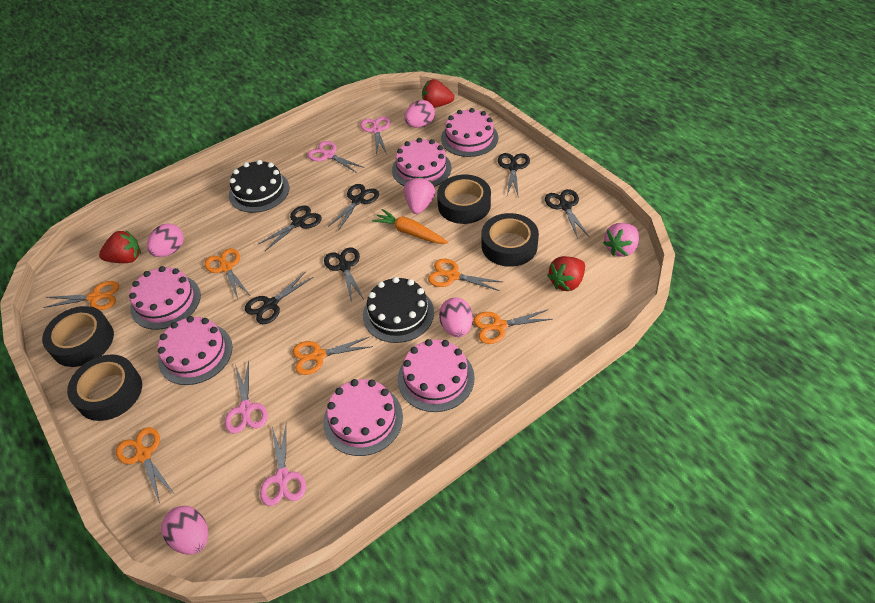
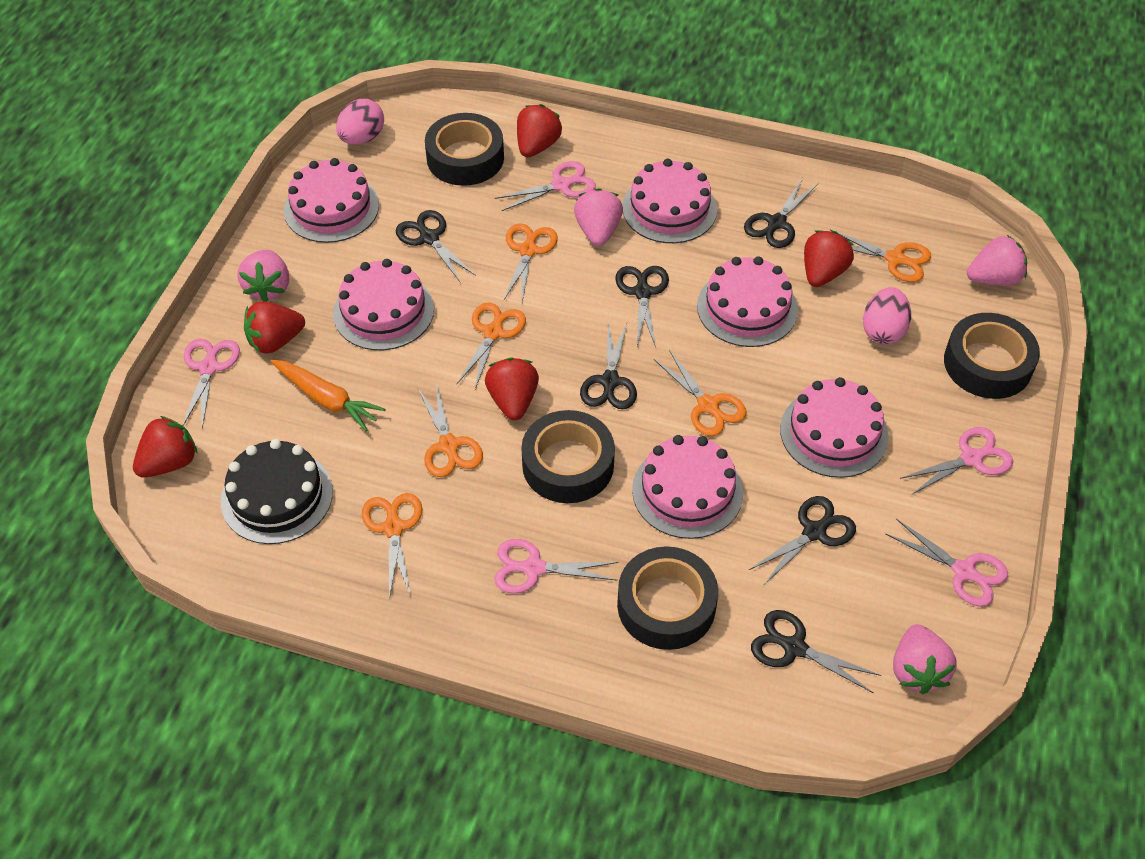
black cake: 2 -> 1
pink egg: 4 -> 2
pink scissors: 4 -> 5
pink strawberry: 2 -> 4
red strawberry: 3 -> 5

